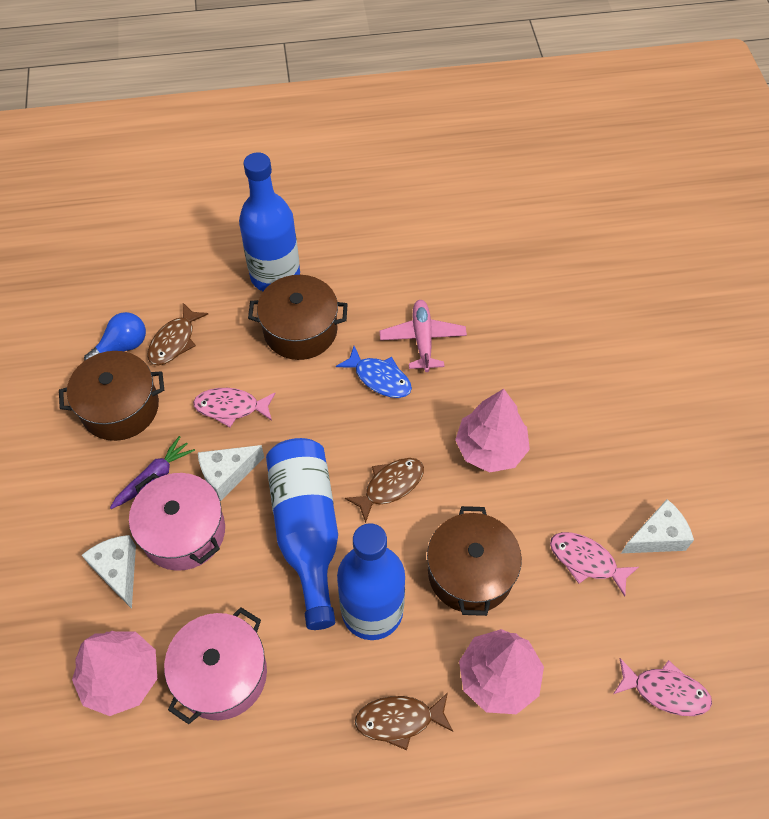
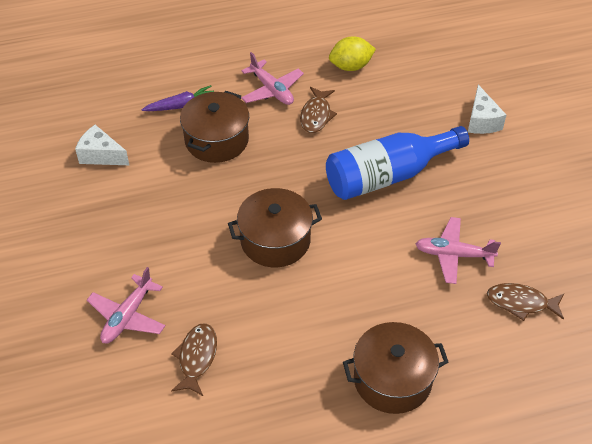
blue bottle: 3 -> 1
blue fish: 1 -> 0
blue light bulb: 1 -> 0
pink fish: 3 -> 0
pink plane: 1 -> 3
pink pot: 2 -> 0
pink tree: 3 -> 0
white cheese: 3 -> 2
yellow lemon: 0 -> 1

